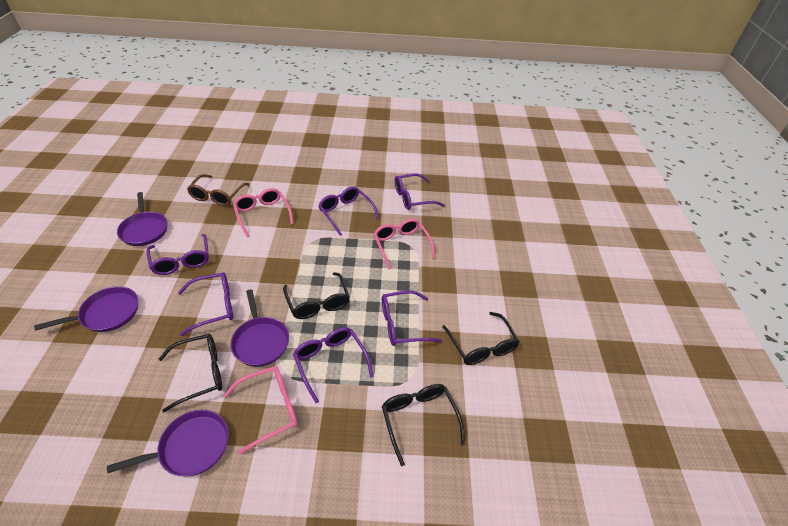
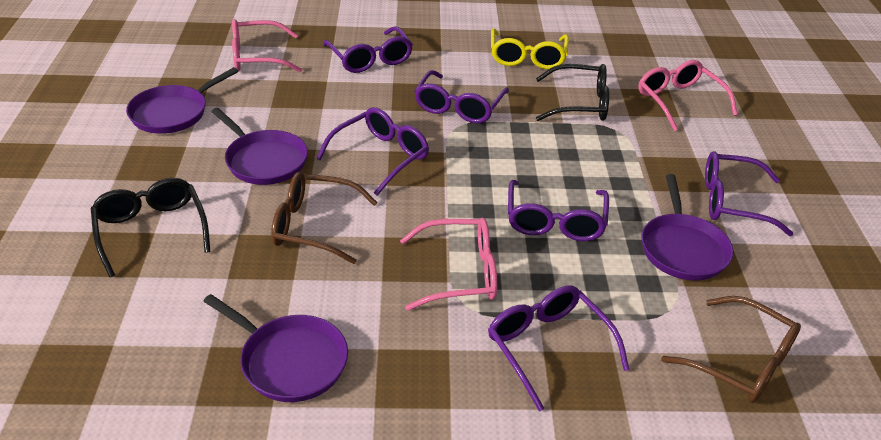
black glasses: 4 -> 2
brown glasses: 1 -> 2
yellow glasses: 0 -> 1

